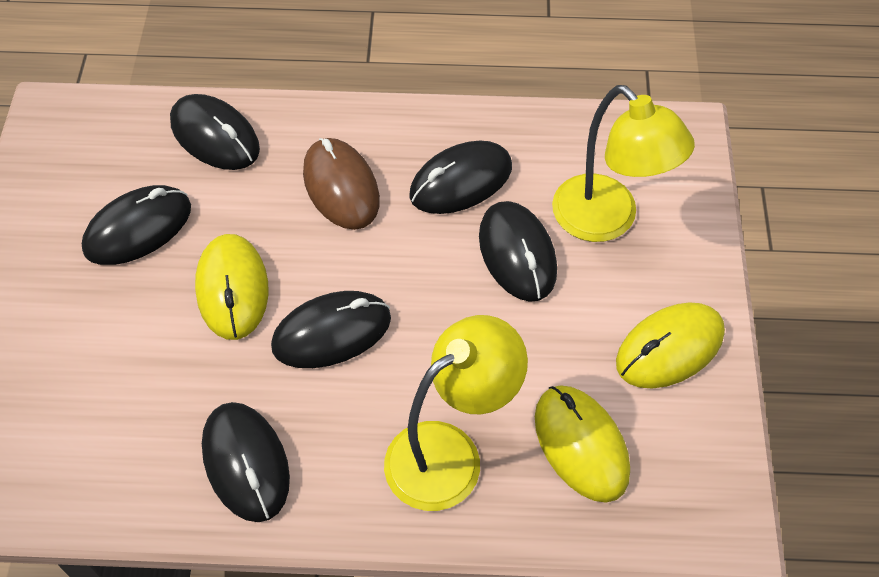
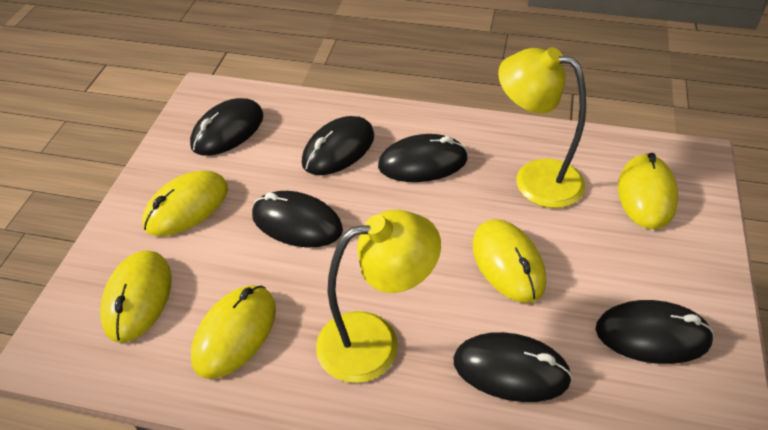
brown mouse: 1 -> 0
yellow mouse: 3 -> 5

